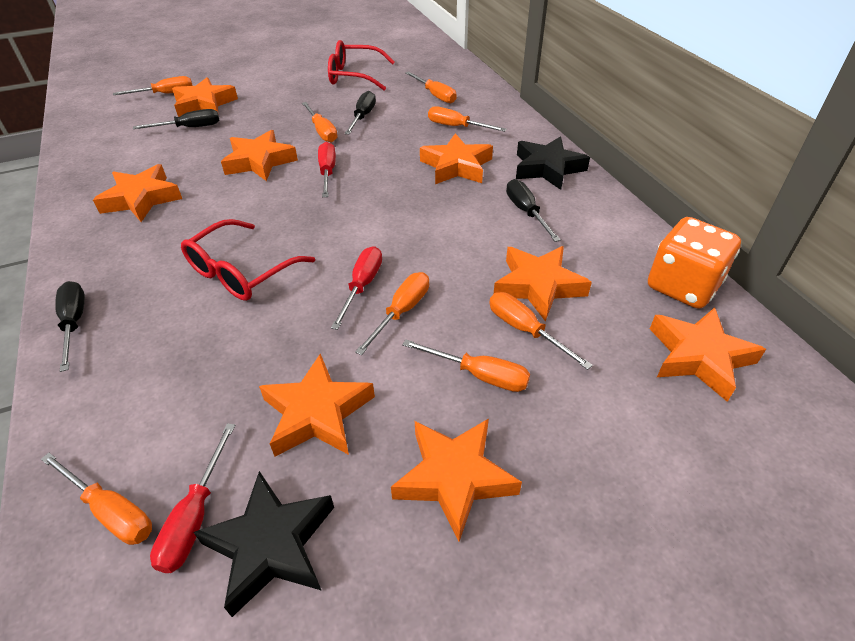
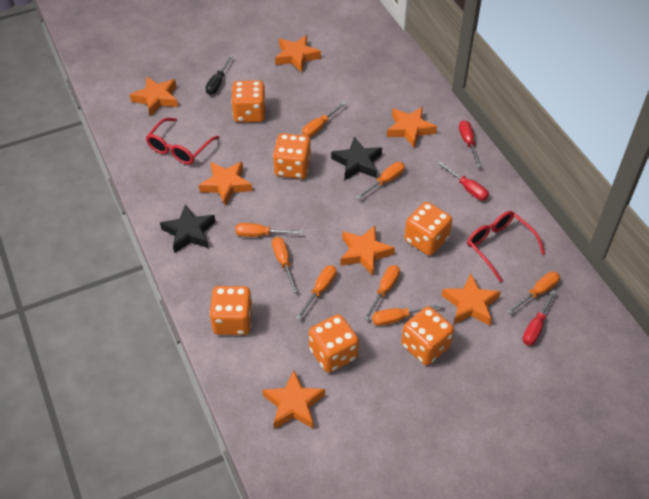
black screwdriver: 4 -> 1
orange dice: 1 -> 6
orange star: 8 -> 7

